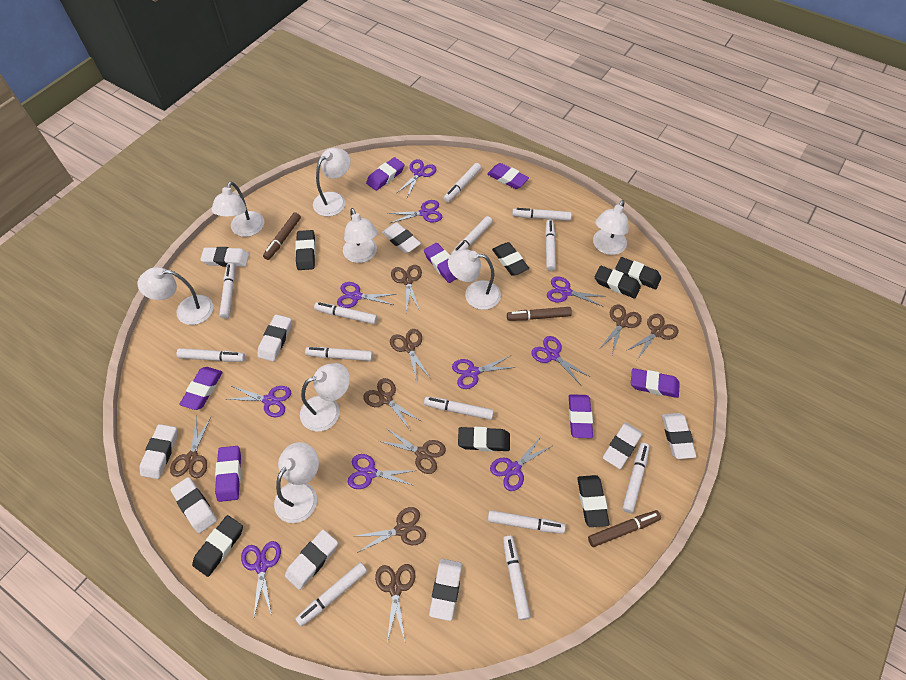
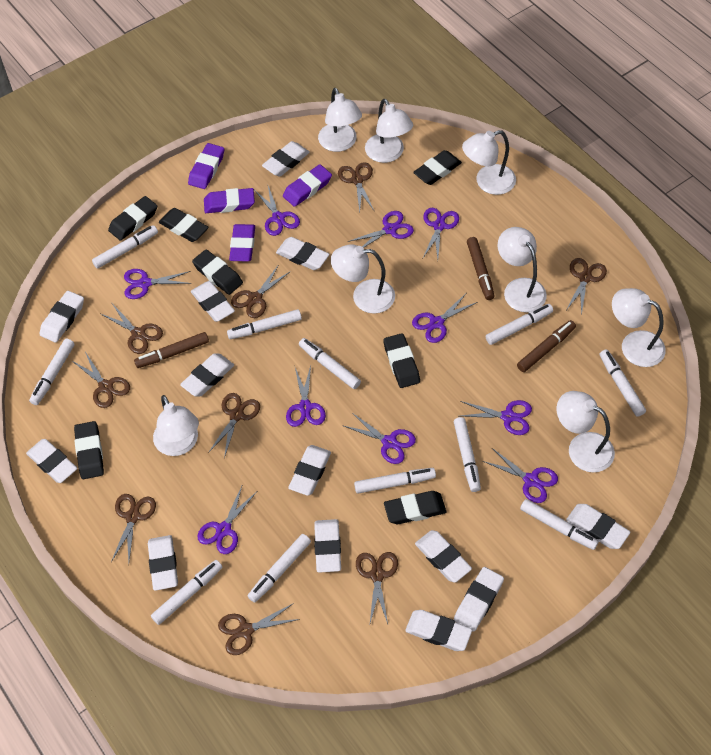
purple eraser: 7 -> 4
white eraser: 9 -> 13
white marker: 13 -> 11

